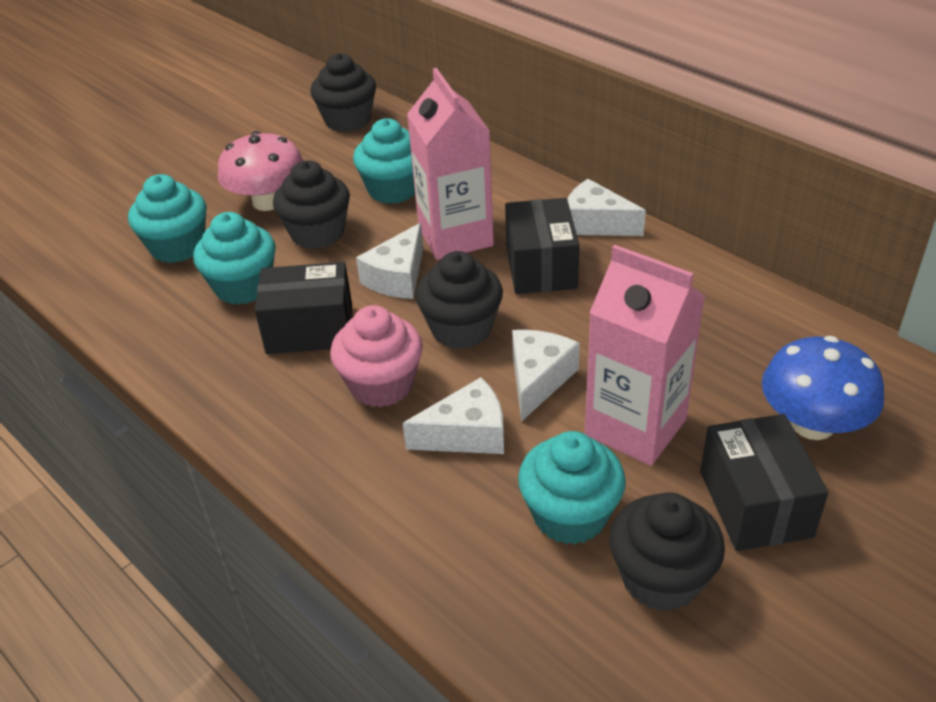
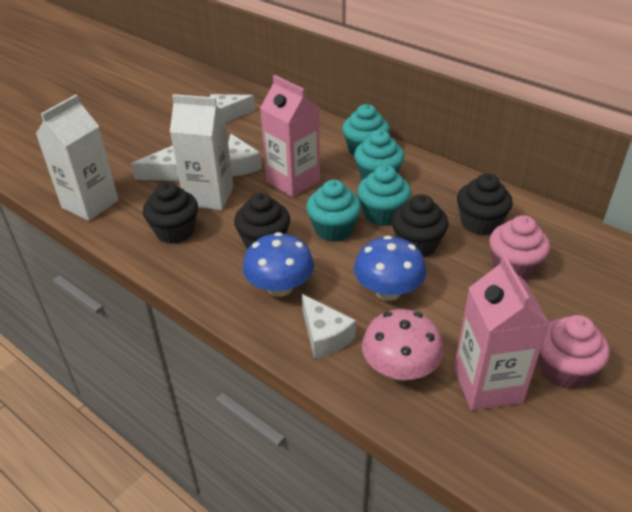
black box: 3 -> 0
blue mushroom: 1 -> 2
pink cupcake: 1 -> 2
white carton: 0 -> 2

